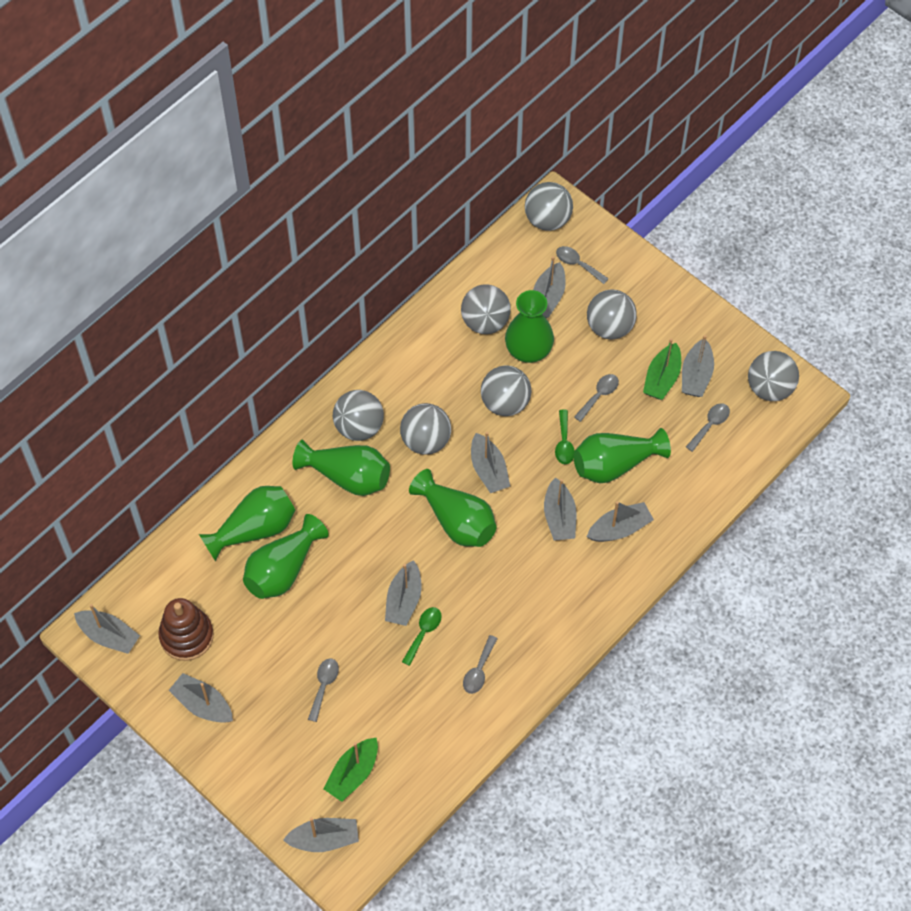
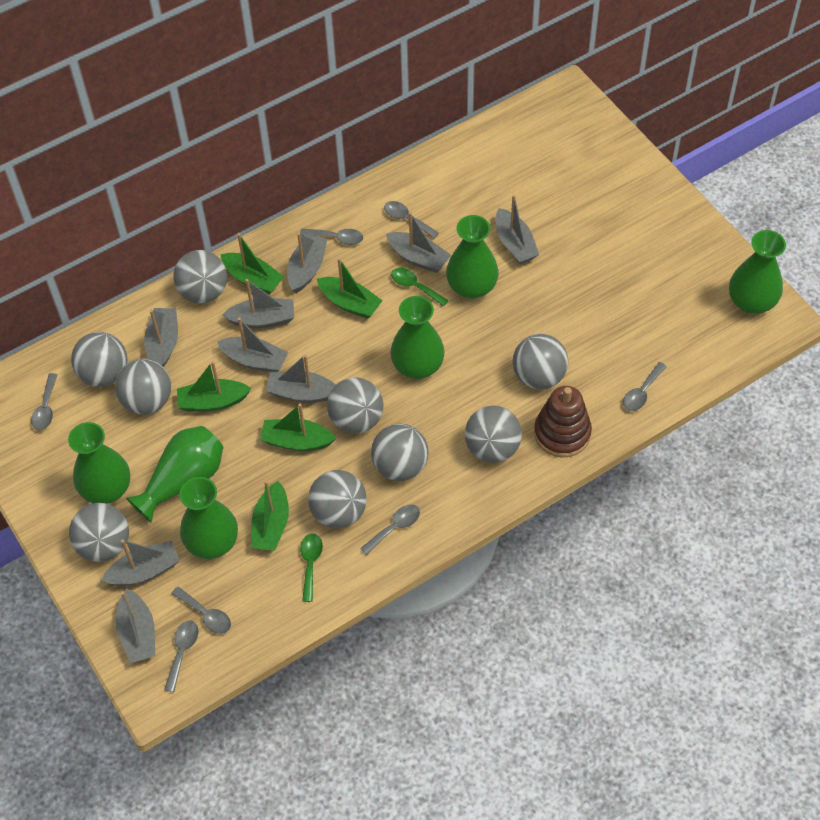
green boat: 2 -> 5
grey ball: 7 -> 9
grey spoon: 5 -> 7

